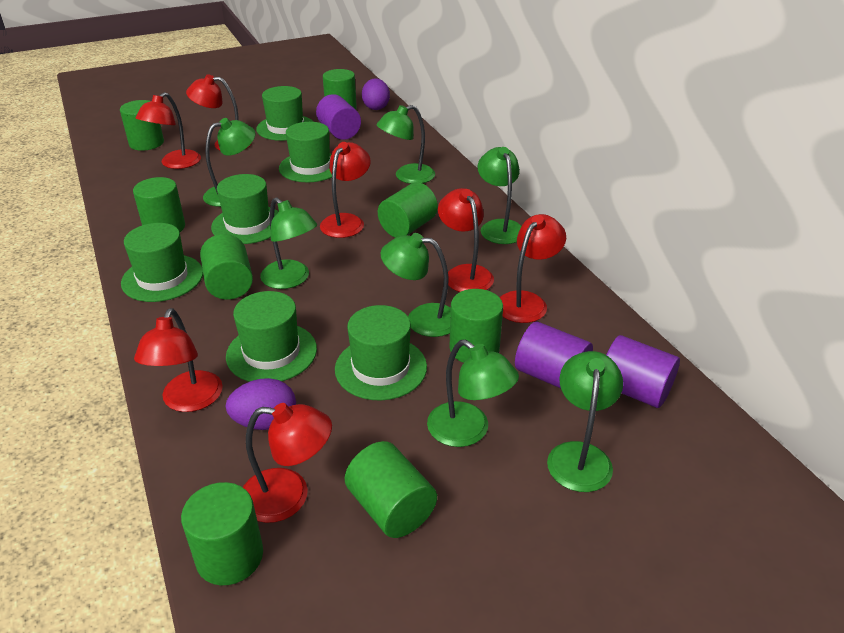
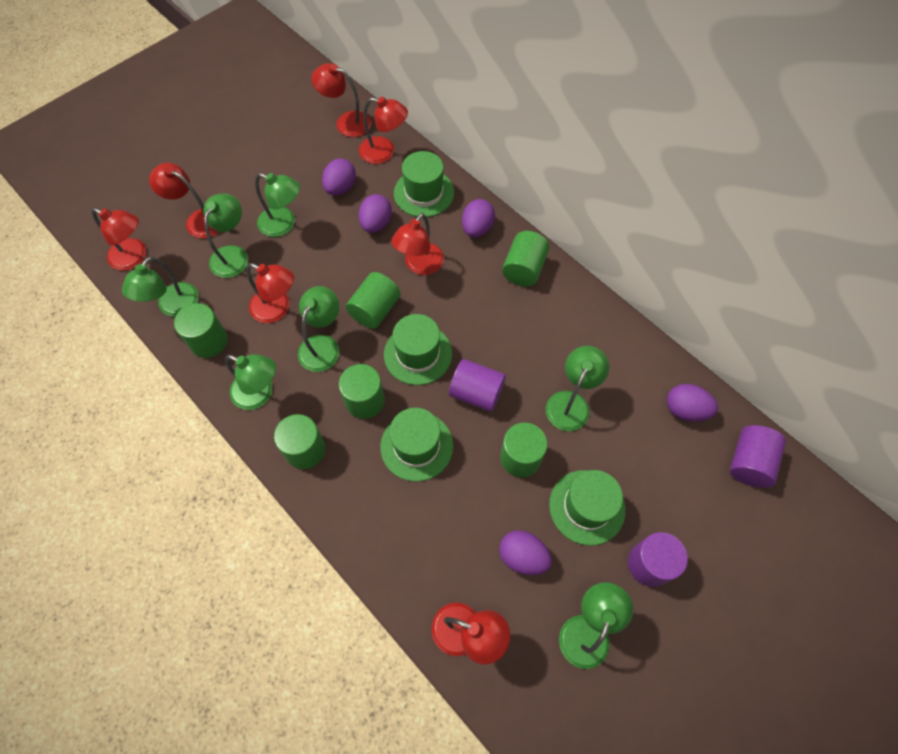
green cylinder: 8 -> 6
green hat: 6 -> 4
purple egg: 2 -> 5

